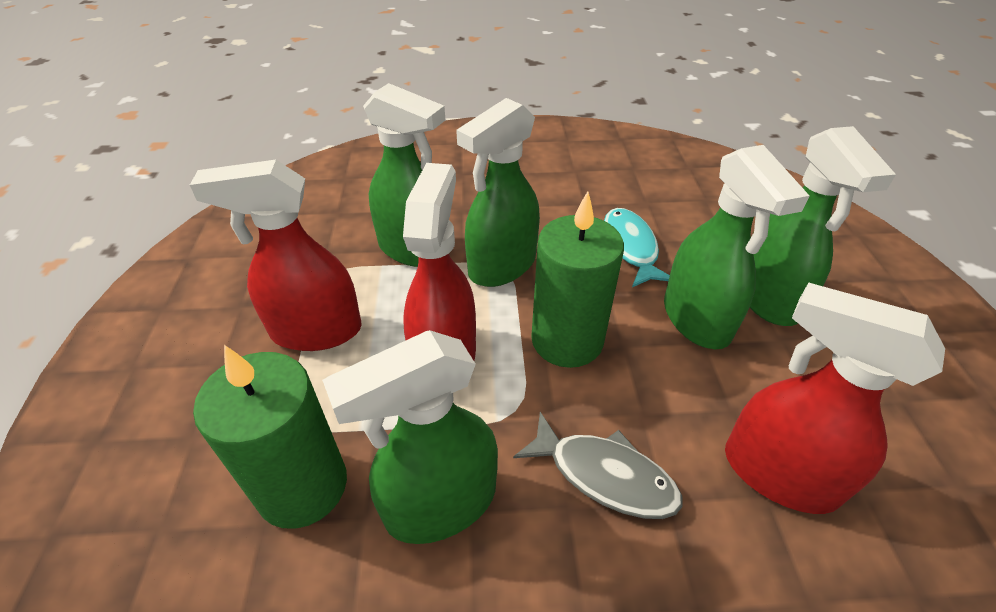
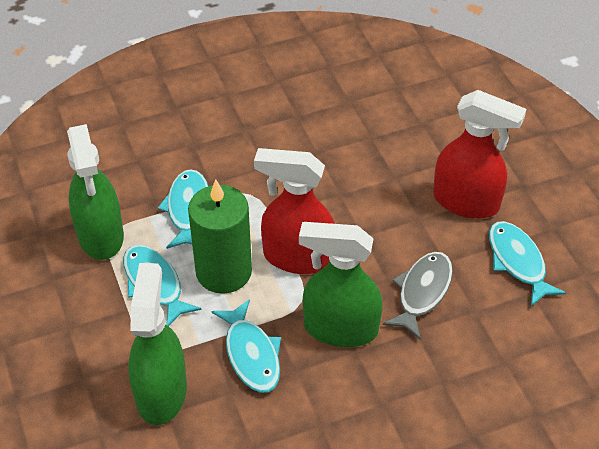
green candle: 2 -> 1
green spray bottle: 5 -> 3
red spray bottle: 3 -> 2
turquoise fish: 1 -> 4

